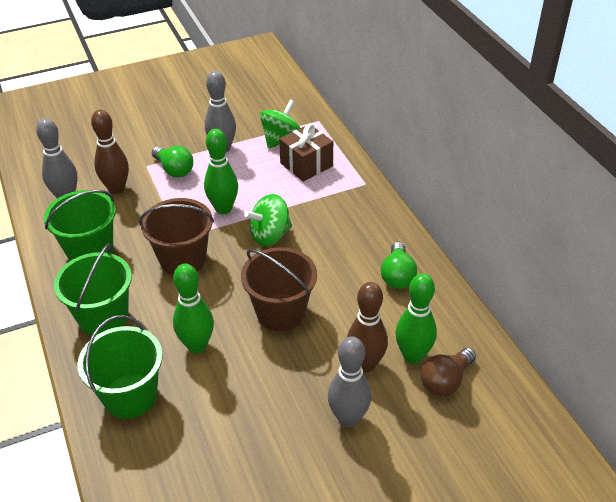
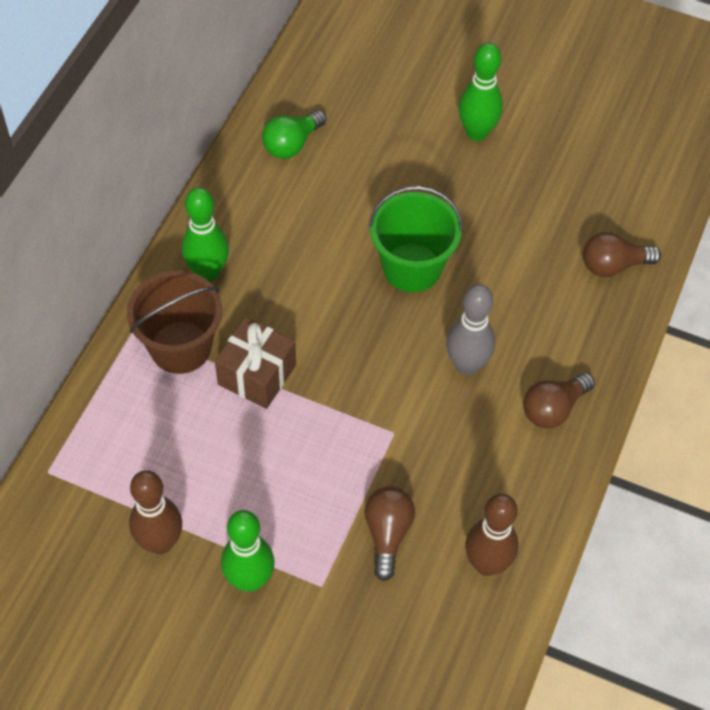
brown bucket: 2 -> 1
brown light bulb: 1 -> 3
green bucket: 3 -> 1
green light bulb: 2 -> 1
green spinning top: 2 -> 0
grey bowling pin: 3 -> 1

